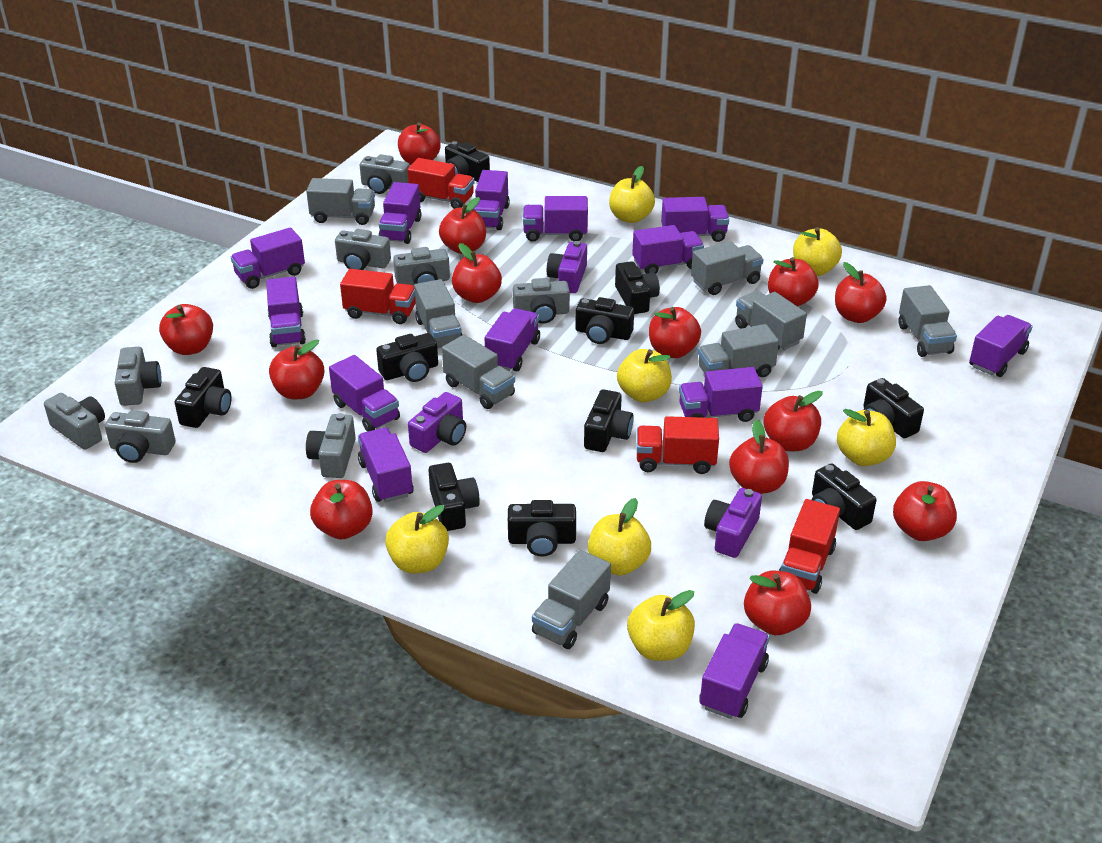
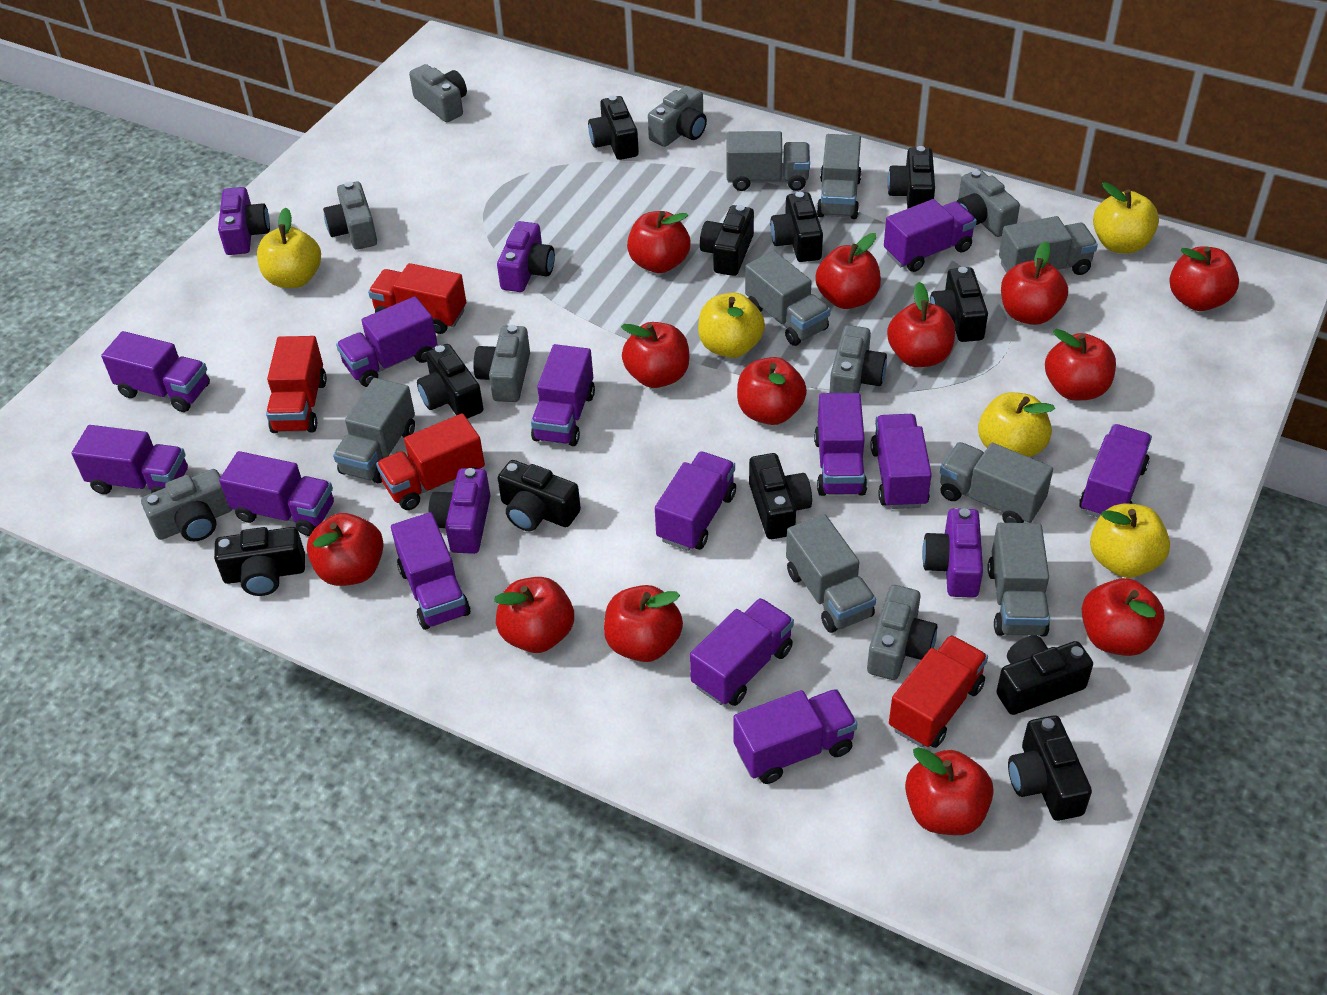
black camera: 10 -> 11
purple camera: 3 -> 4
yellow apple: 7 -> 5

